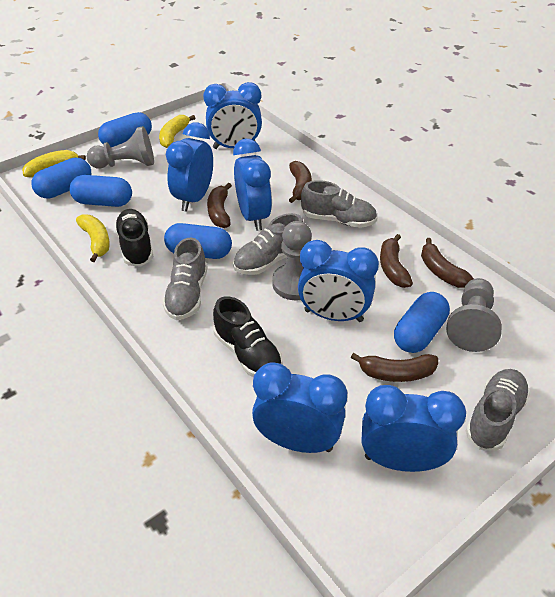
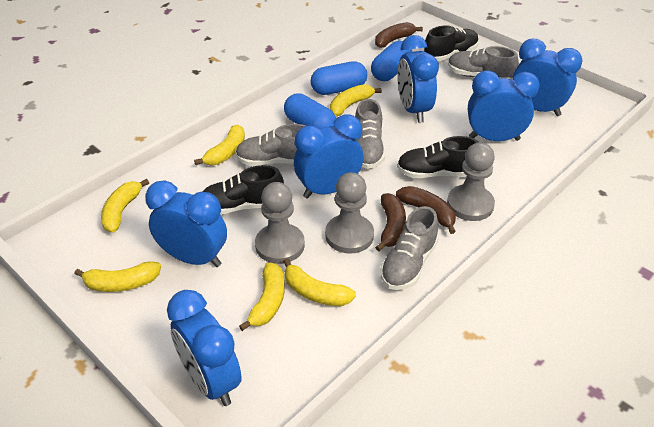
black shoe: 2 -> 3
blue capsule: 5 -> 3
brown banana: 5 -> 3
yellow banana: 3 -> 6

